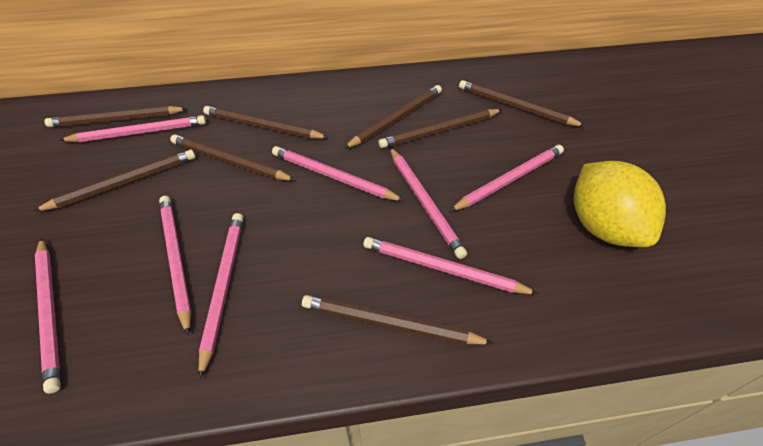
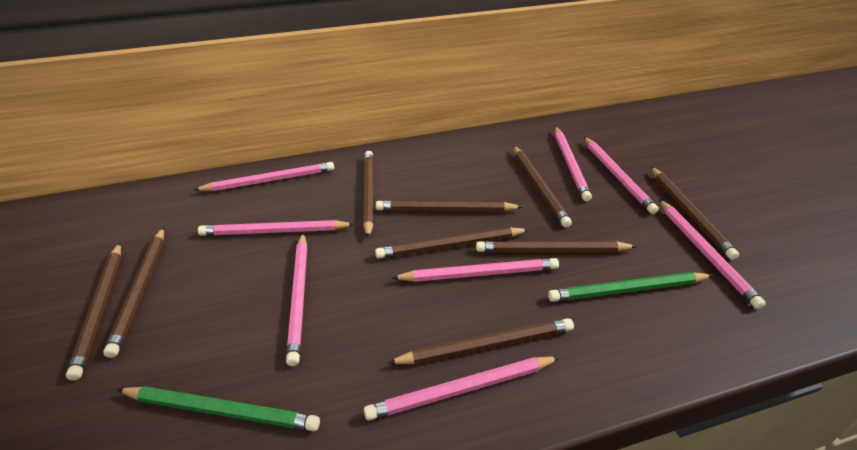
brown pencil: 8 -> 9
green pencil: 0 -> 2
yellow lemon: 1 -> 0

